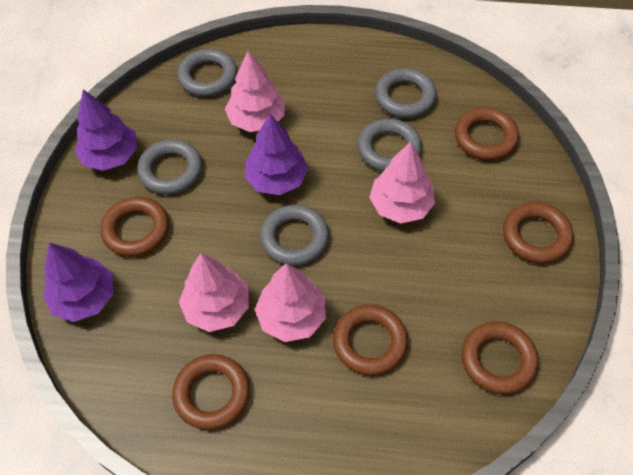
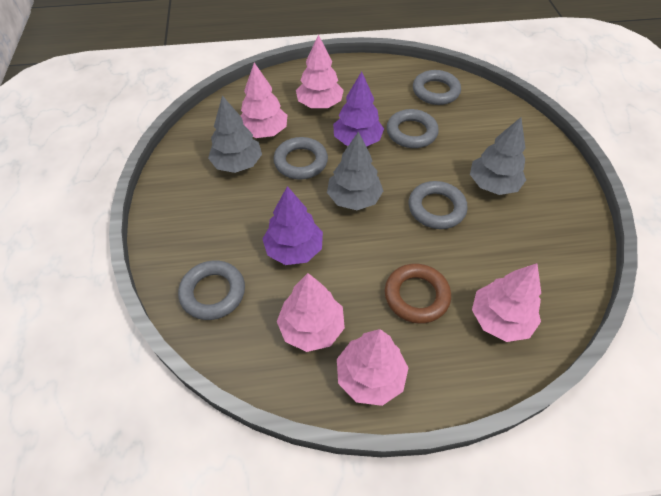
brown ring: 6 -> 1
grey tree: 0 -> 3
pink tree: 4 -> 5
purple tree: 3 -> 2

